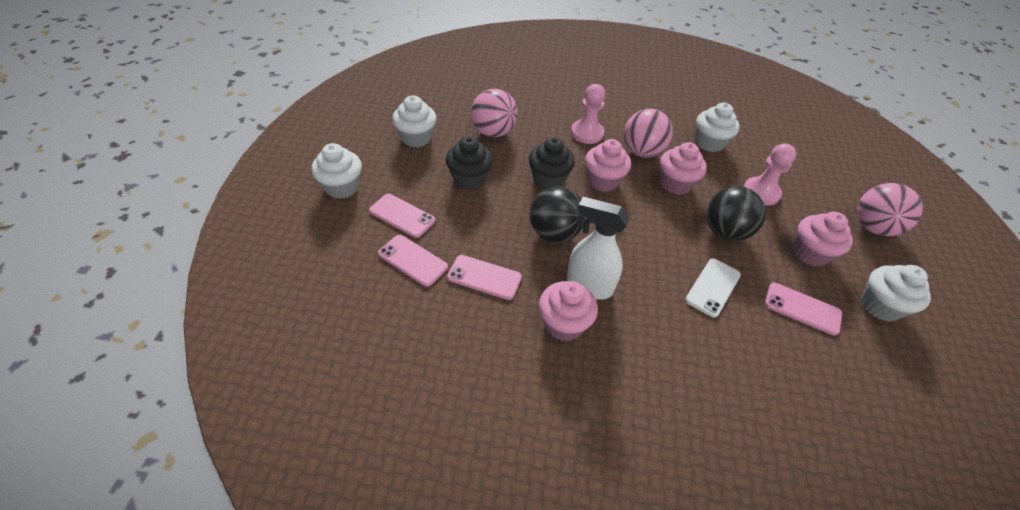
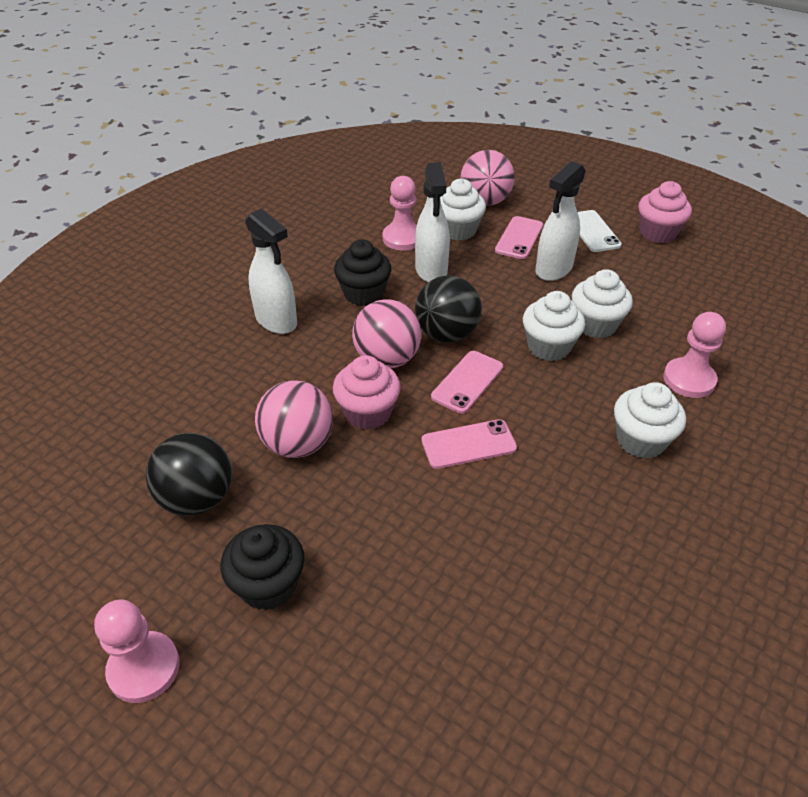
pink cupcake: 4 -> 2
pink pawn: 2 -> 3
pink phone: 4 -> 3
white spray bottle: 1 -> 3

